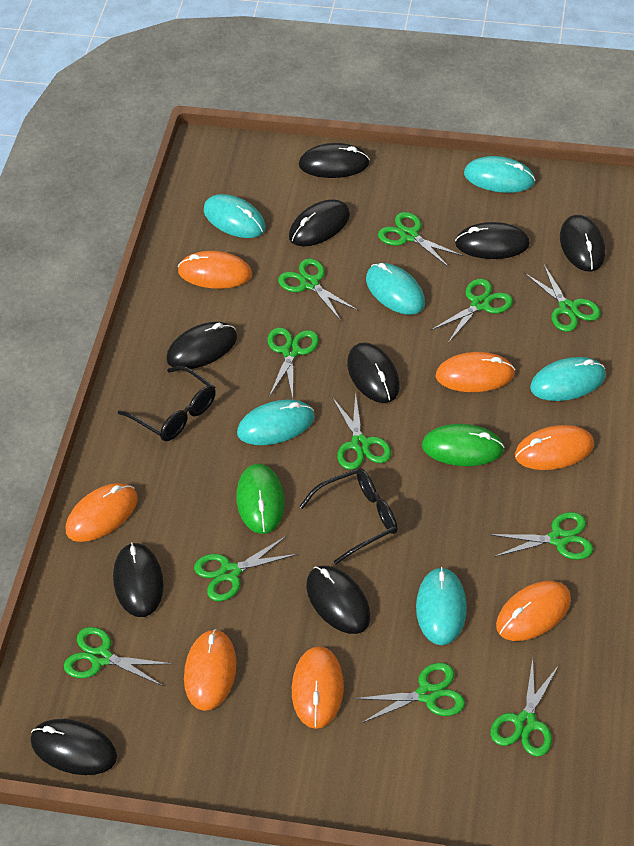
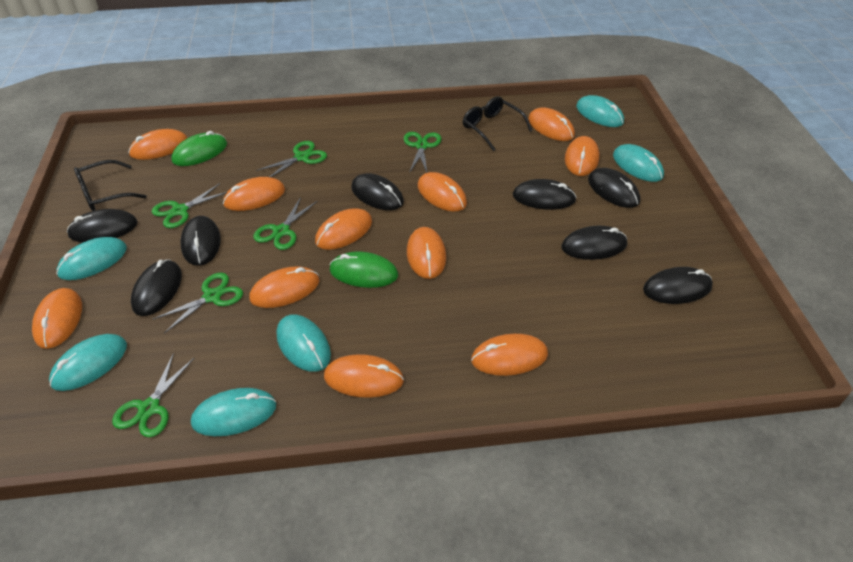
black mouse: 9 -> 8
green scissors: 11 -> 6
orange mouse: 7 -> 11

